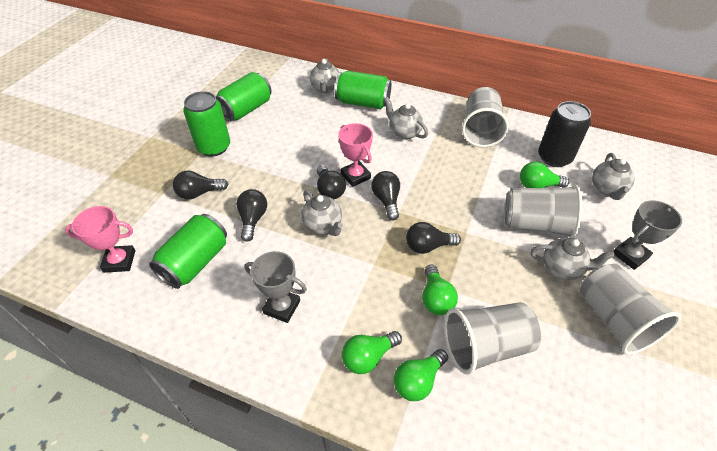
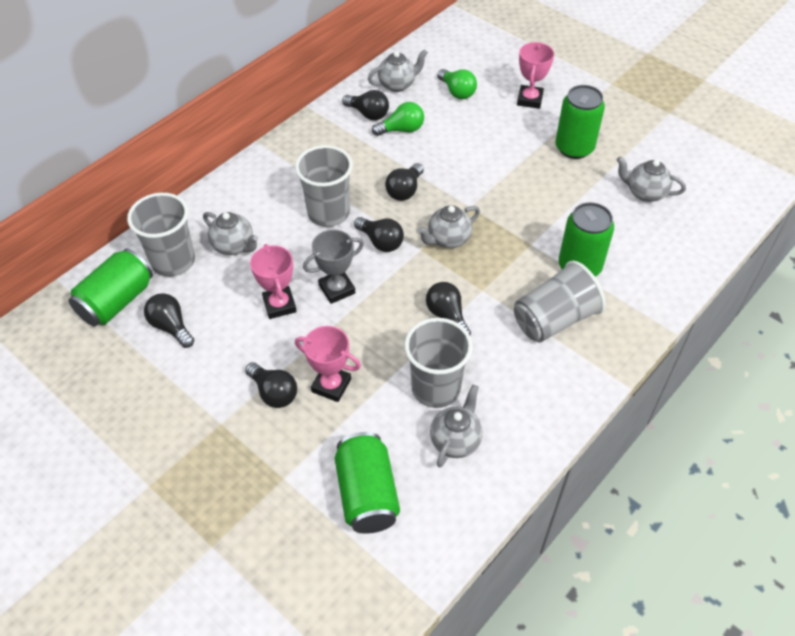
black can: 1 -> 0
black light bulb: 5 -> 6
green light bulb: 4 -> 2
grey trophy: 2 -> 1
pink trophy: 2 -> 3

